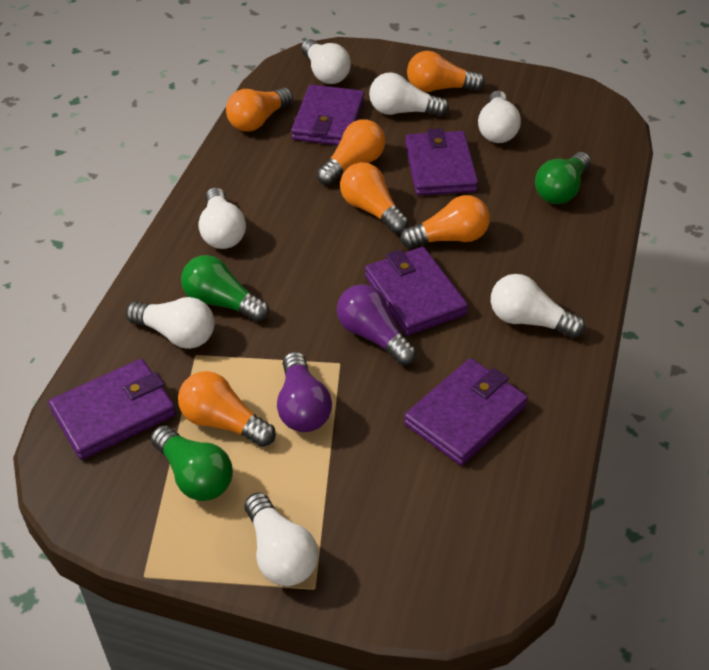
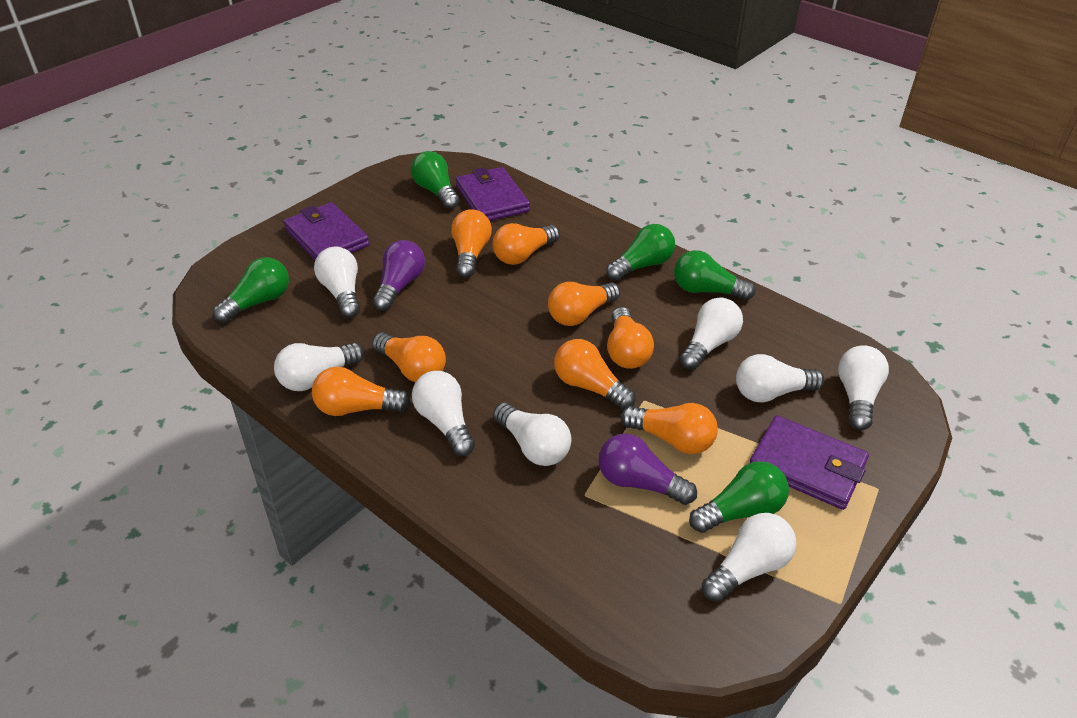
green light bulb: 3 -> 5
orange light bulb: 6 -> 8
purple wallet: 5 -> 3
white light bulb: 7 -> 8

